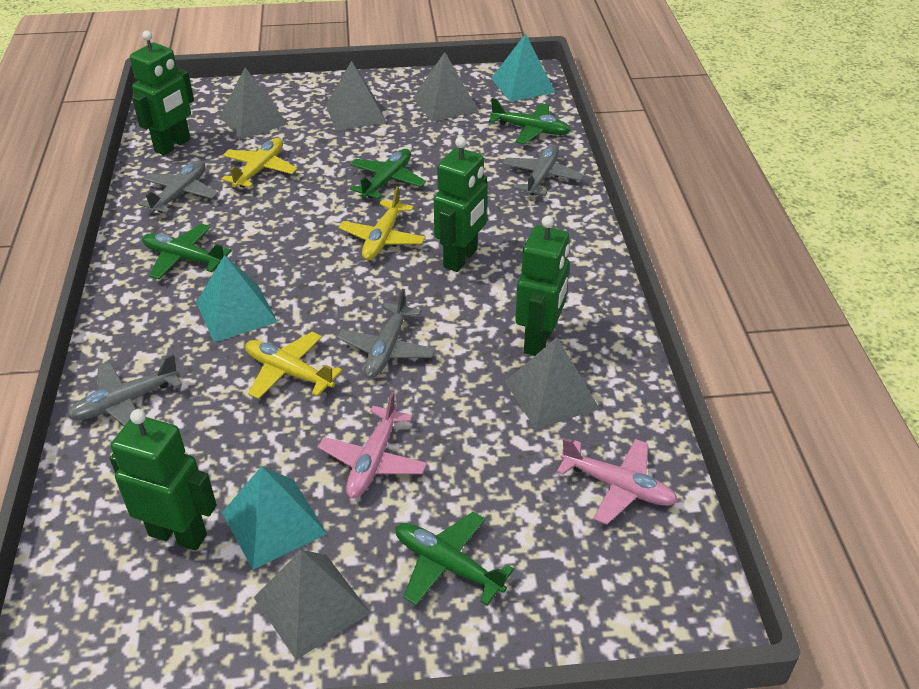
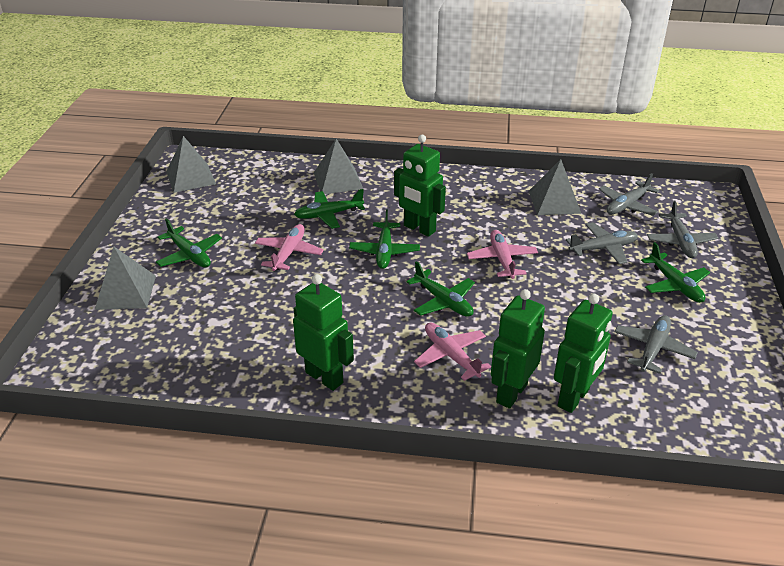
green plane: 4 -> 5
grey pyramid: 5 -> 4
pink plane: 2 -> 3
turquoise pyramid: 3 -> 0
yellow plane: 3 -> 0

